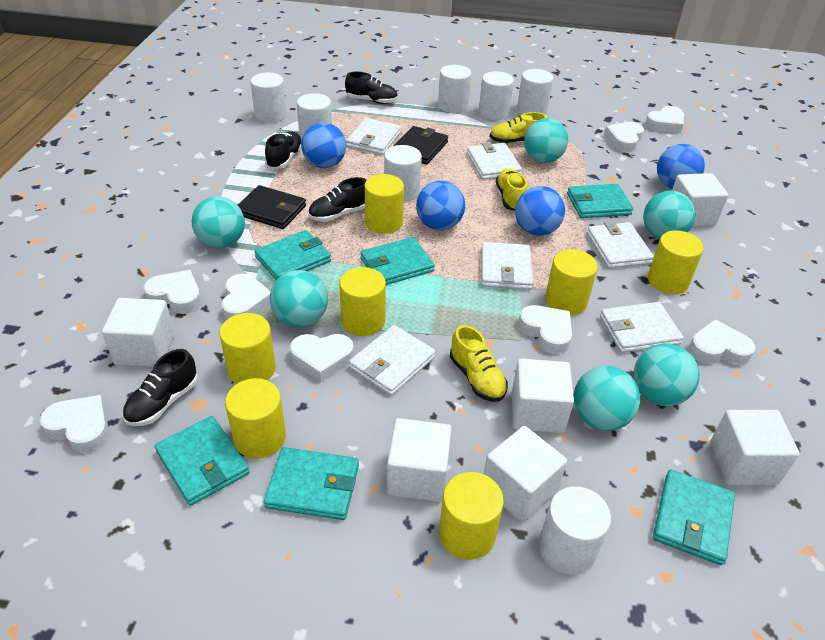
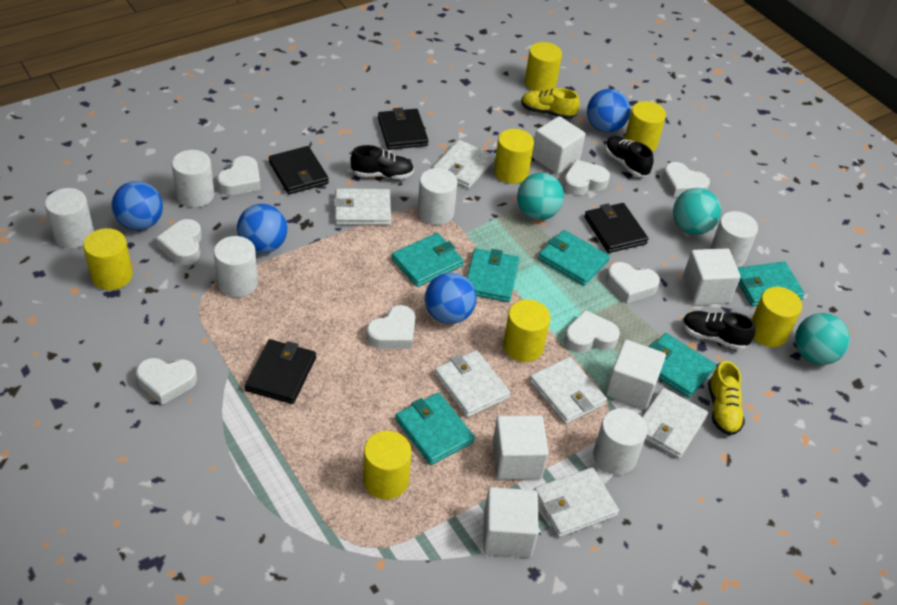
black shoe: 4 -> 3
black wallet: 2 -> 4
turquoise ball: 6 -> 3
white cube: 6 -> 5
white cylinder: 7 -> 6
yellow shoe: 3 -> 2

